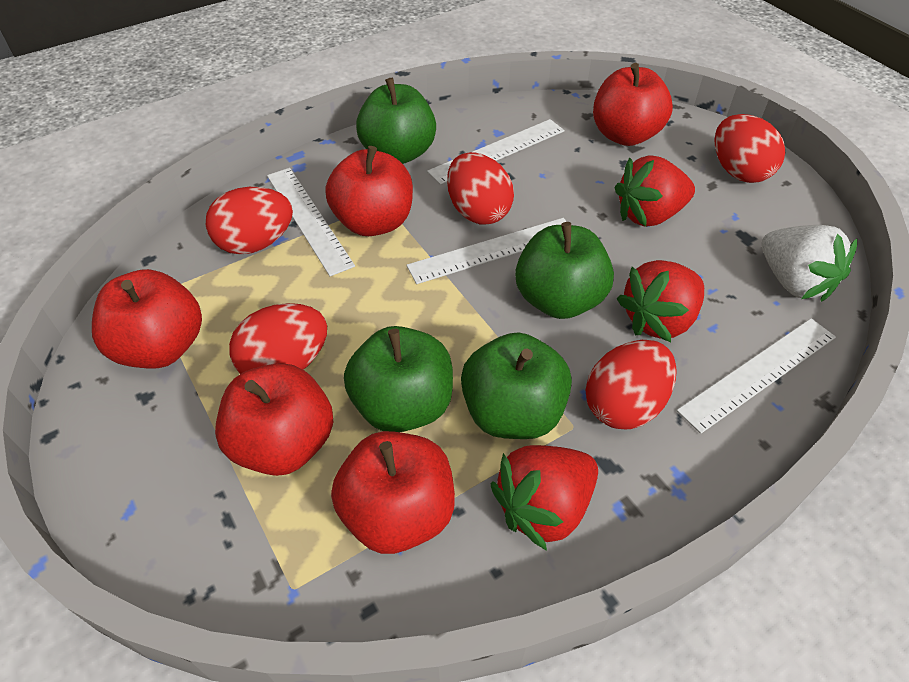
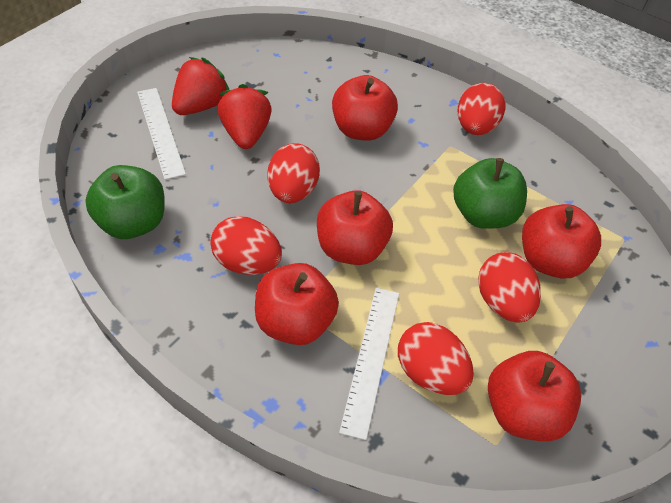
green apple: 4 -> 2
red strawberry: 3 -> 2
white ruler: 4 -> 2
white strawberry: 1 -> 0

